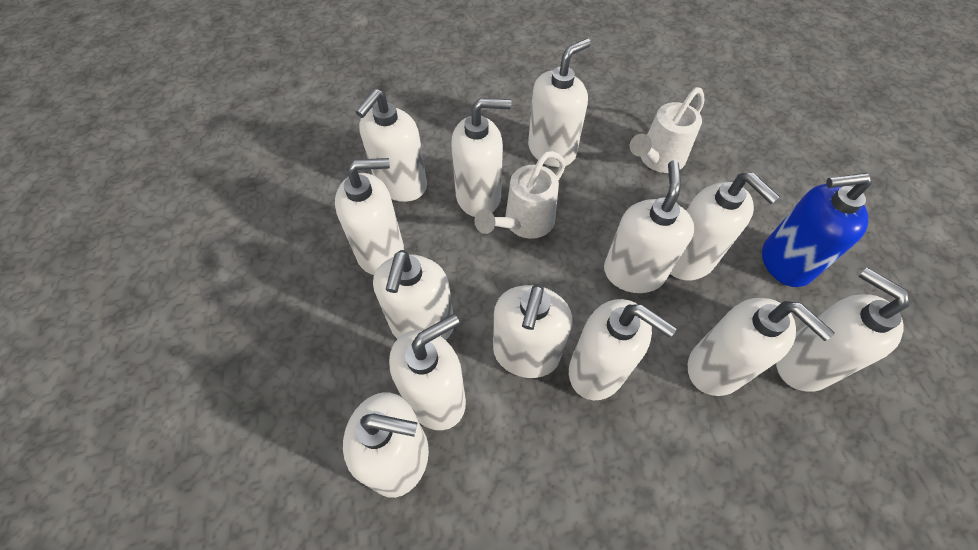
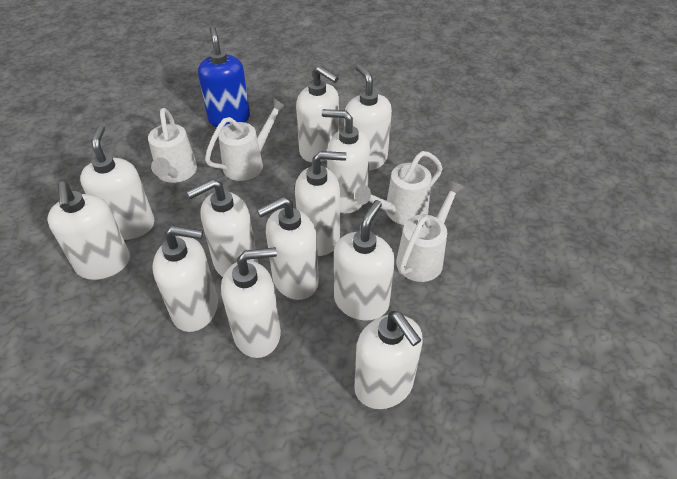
white soap dispenser: 13 -> 12
white watering can: 2 -> 4

